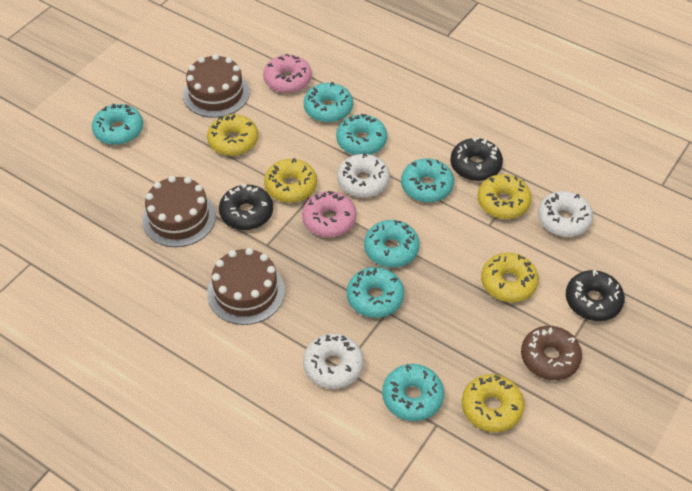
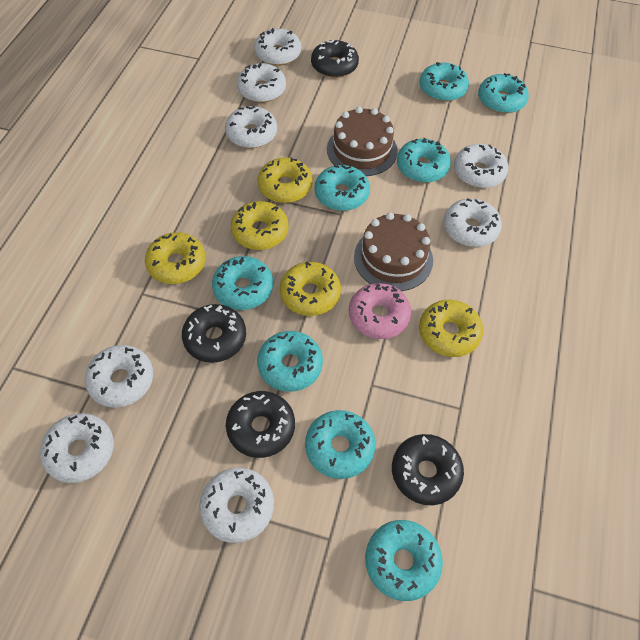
black donut: 3 -> 4
brown cake: 3 -> 2
brown donut: 1 -> 0
pink donut: 2 -> 1
turquoise donut: 7 -> 8
white donut: 3 -> 8

